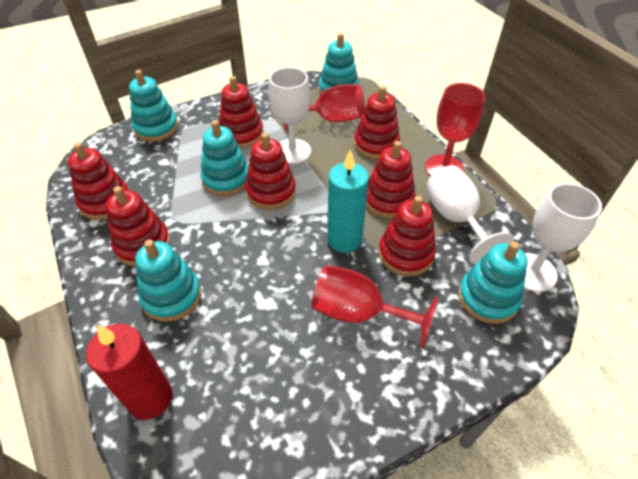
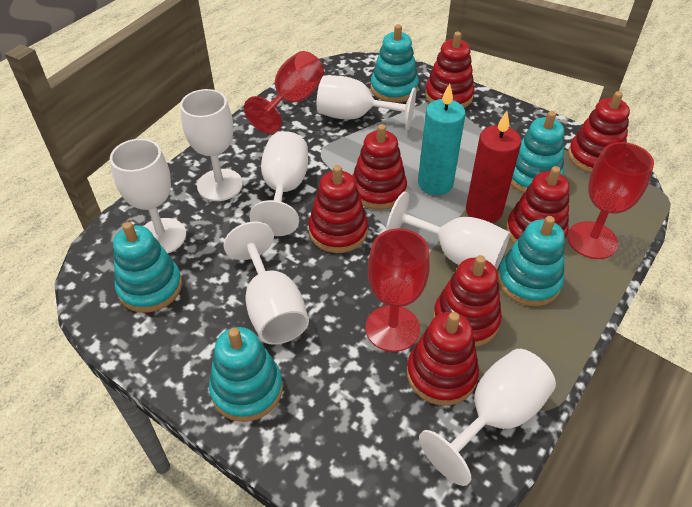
white goblet: 3 -> 7

